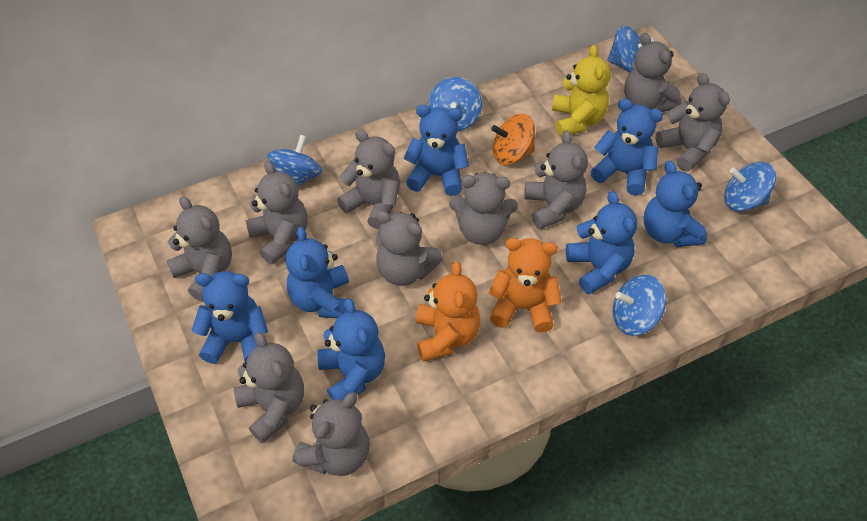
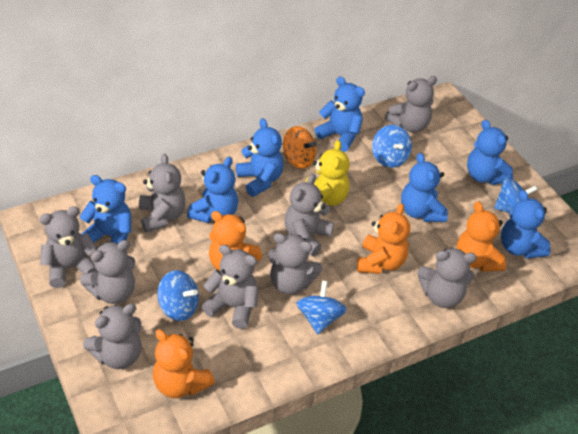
blue spinning top: 5 -> 4
grey teddy bear: 10 -> 9
orange teddy bear: 2 -> 4

